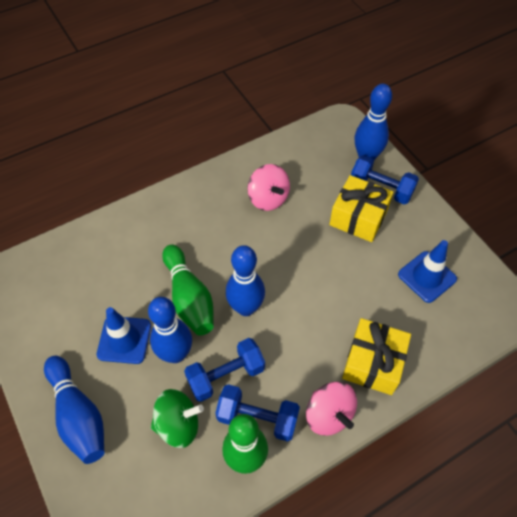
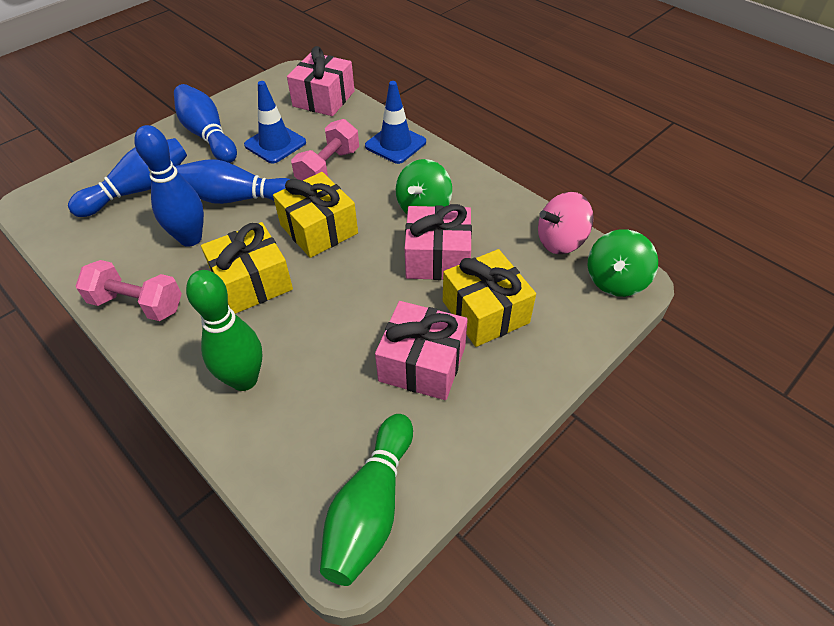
blue dumbbell: 3 -> 0
green spinning top: 1 -> 2
pink dumbbell: 0 -> 2
pink gift: 0 -> 3
pink spinning top: 2 -> 1
yellow gift: 2 -> 3

